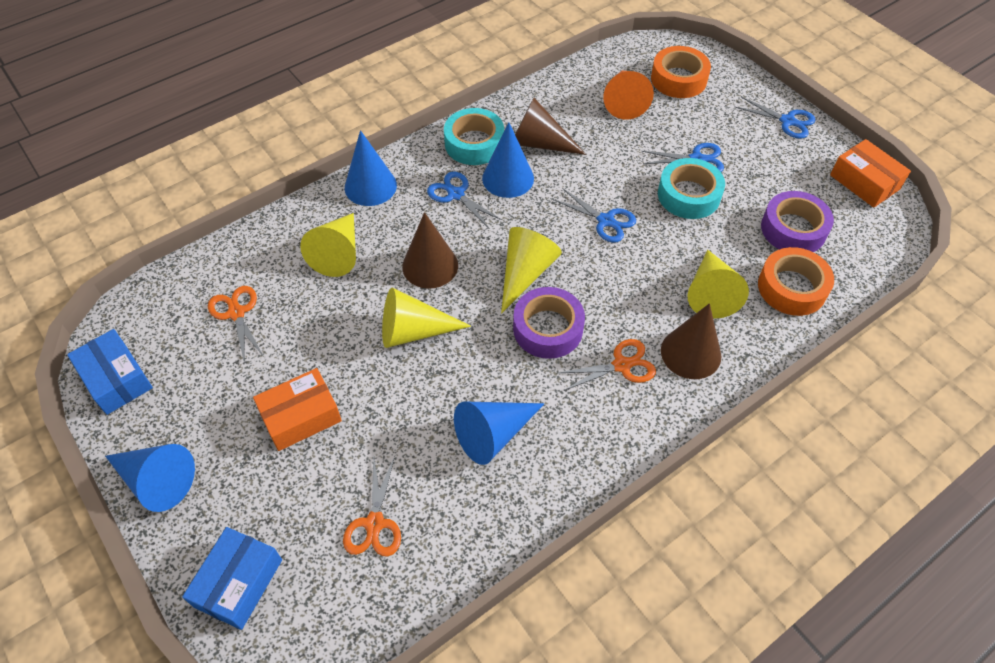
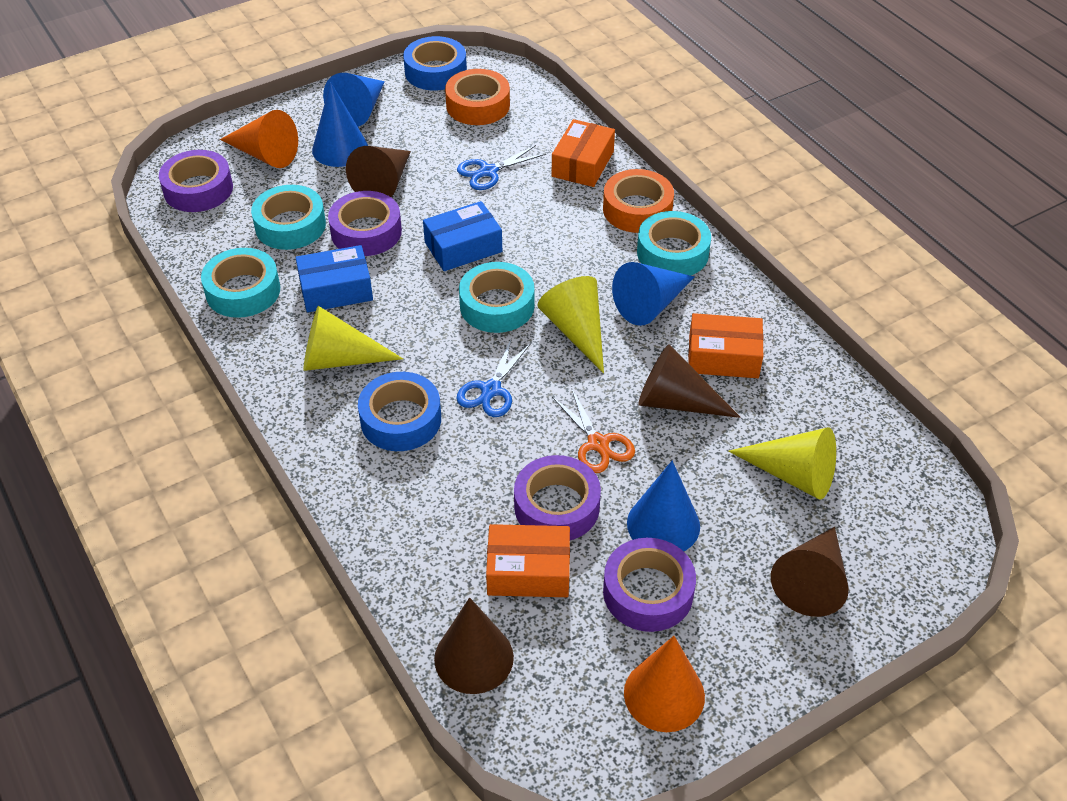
blue scissors: 4 -> 2
blue tape: 0 -> 2
brown cone: 3 -> 4
orange box: 2 -> 3
orange cone: 1 -> 2
orange scissors: 3 -> 1
purple tape: 2 -> 4
turquoise tape: 2 -> 4
yellow cone: 4 -> 3

